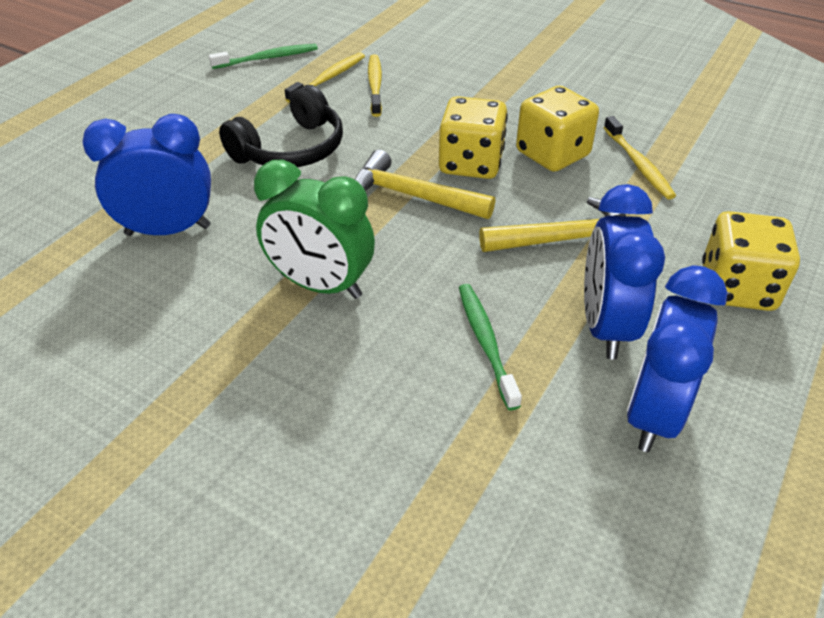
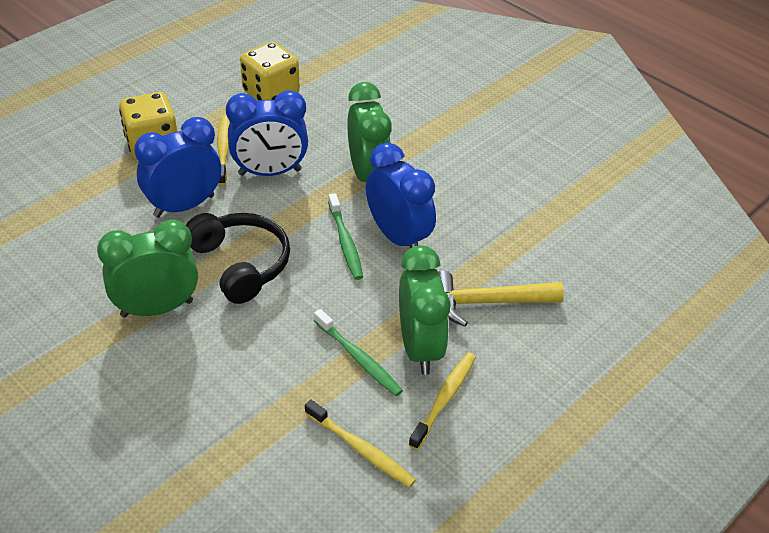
green clock: 1 -> 3
yellow dice: 3 -> 2
yellow hammer: 2 -> 1

